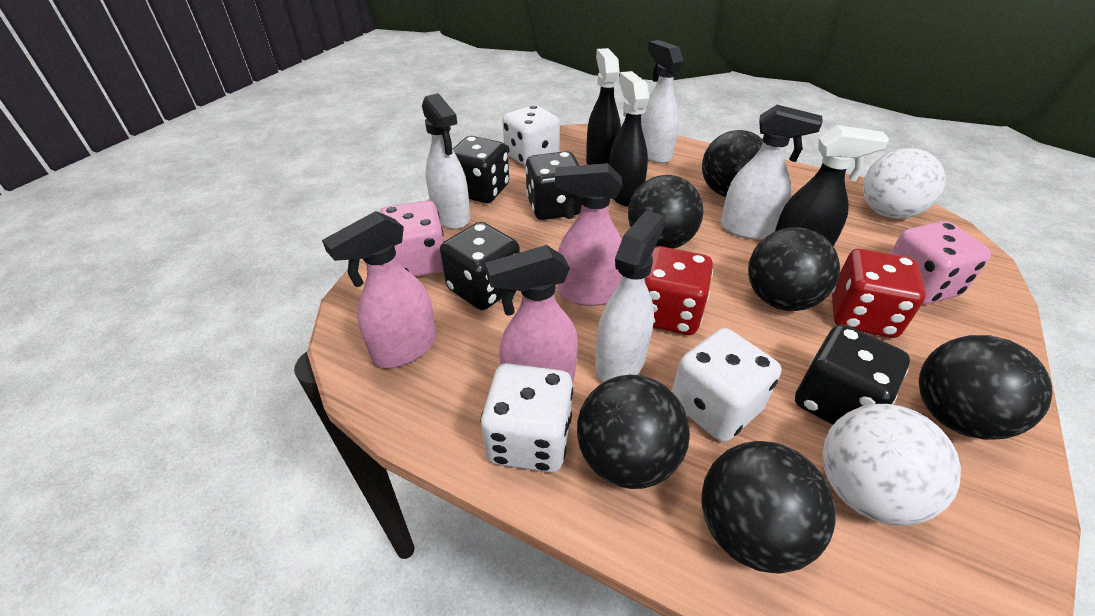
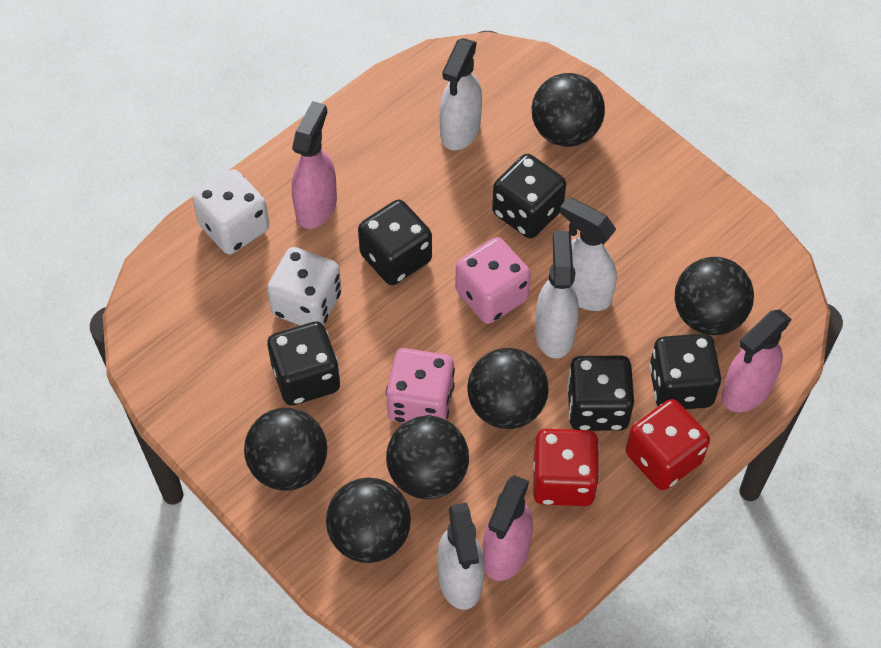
black dice: 4 -> 5
black spray bottle: 3 -> 0
white ball: 2 -> 0
white dice: 3 -> 2

